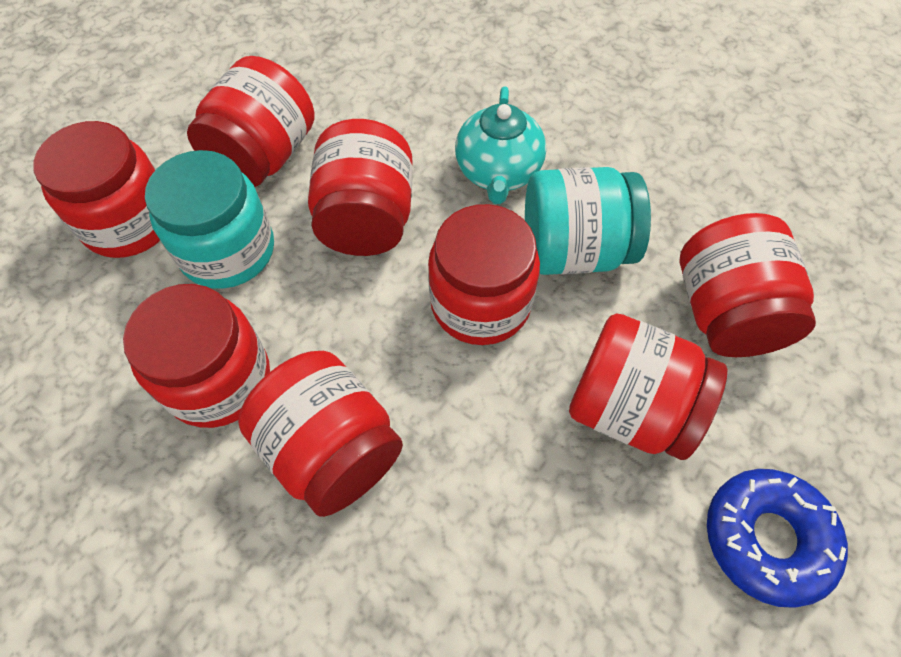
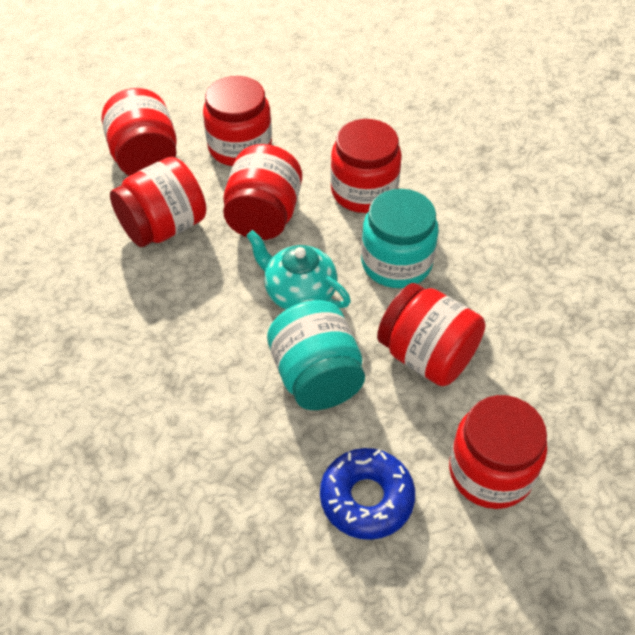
red jar: 8 -> 7

